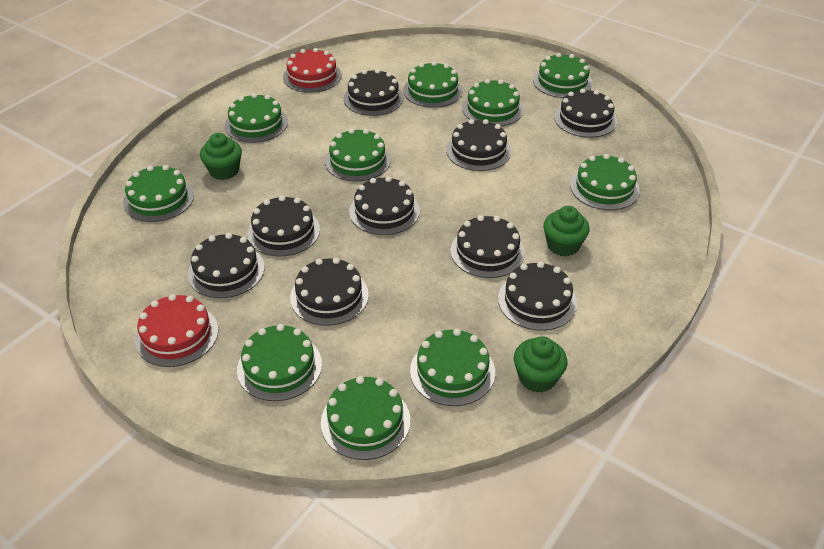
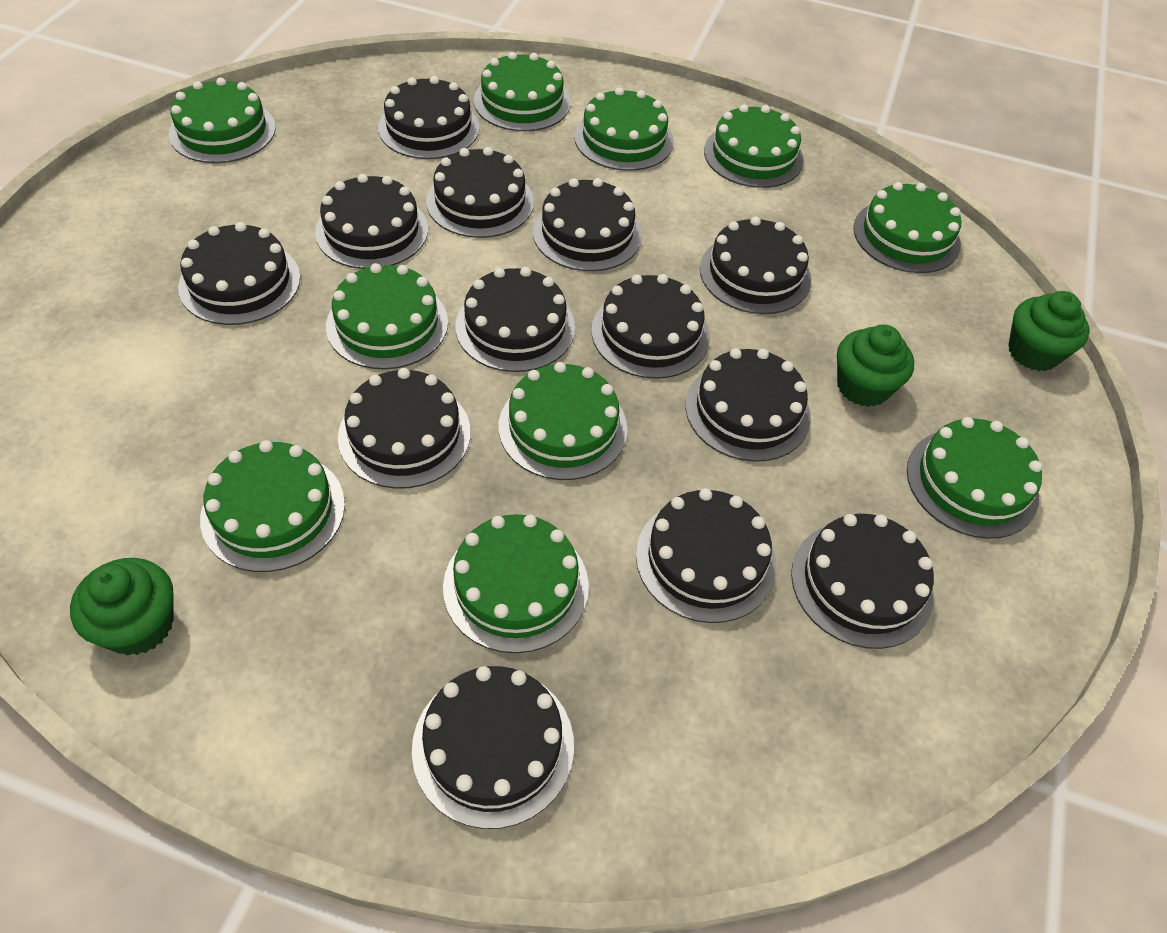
black cake: 9 -> 13
red cake: 2 -> 0

